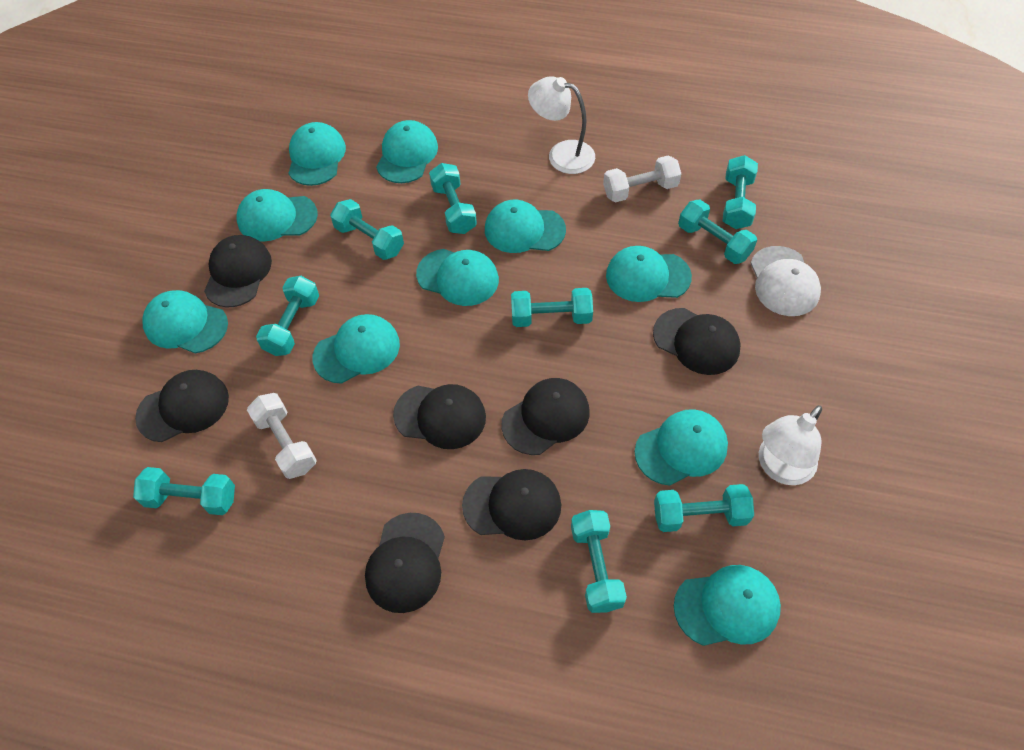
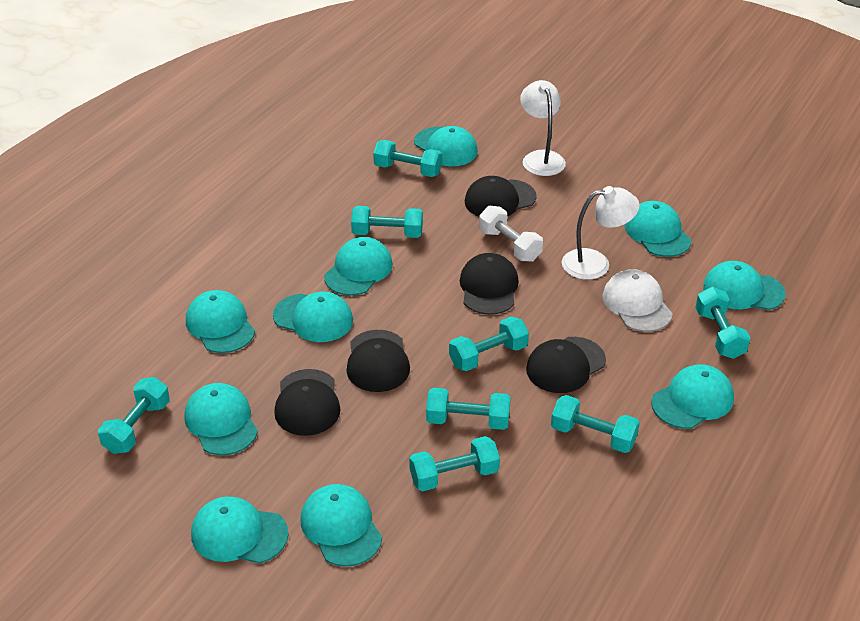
black cap: 7 -> 5
turquoise dumbbell: 9 -> 8
white dumbbell: 2 -> 1

